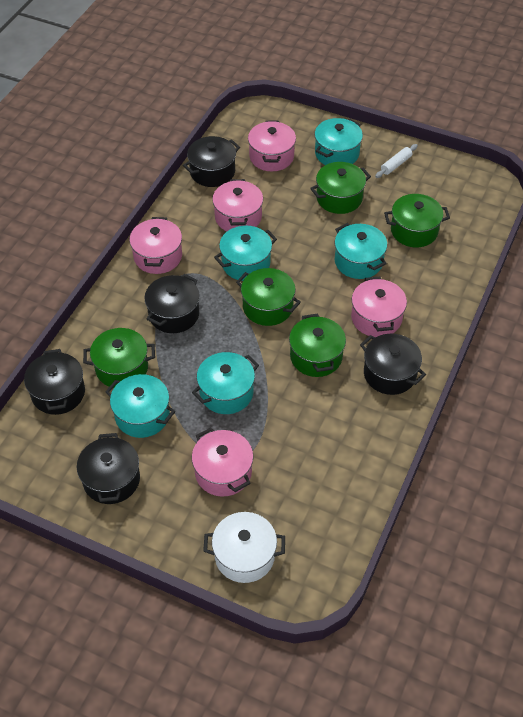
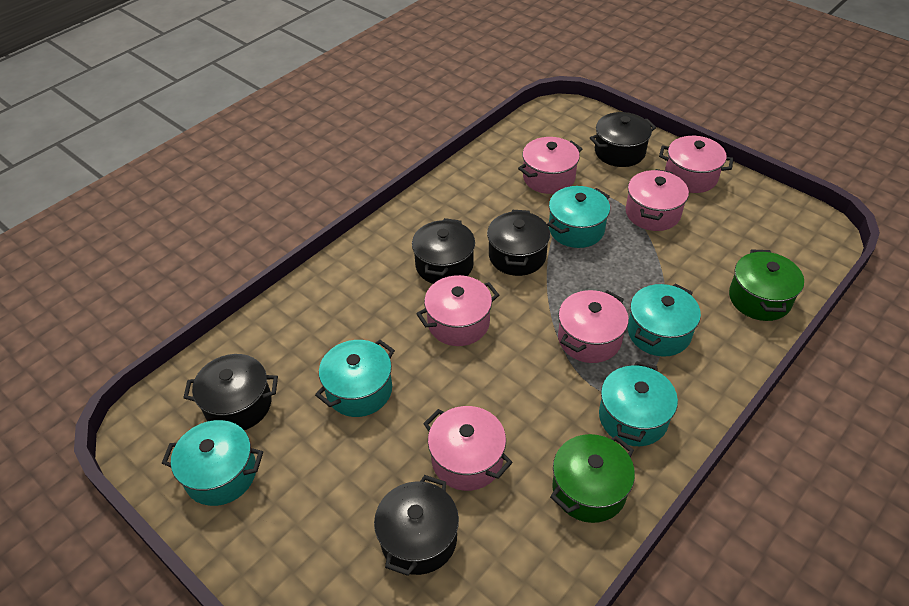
green pot: 5 -> 2
pink pot: 5 -> 6
white pot: 1 -> 0
white rolling pin: 1 -> 0

